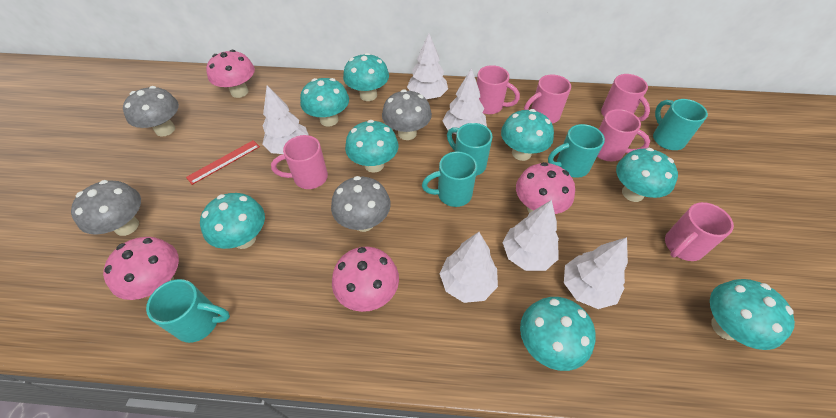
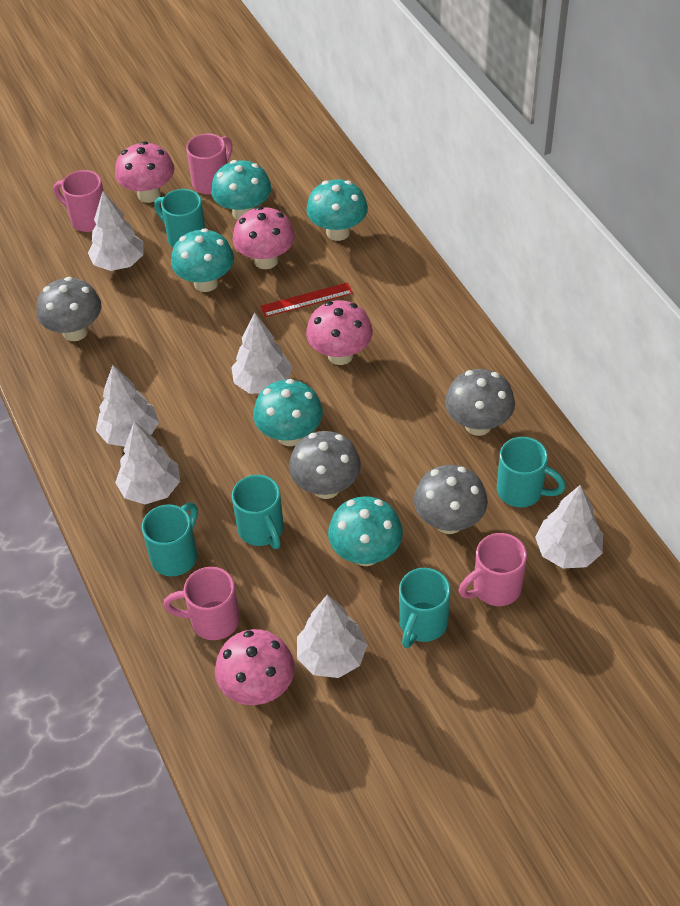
pink mug: 6 -> 4
turquoise mushroom: 8 -> 5

